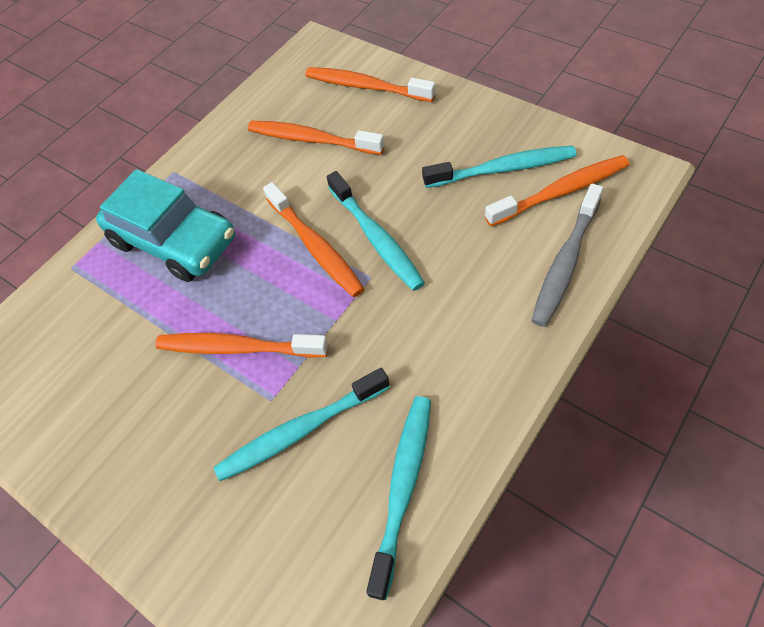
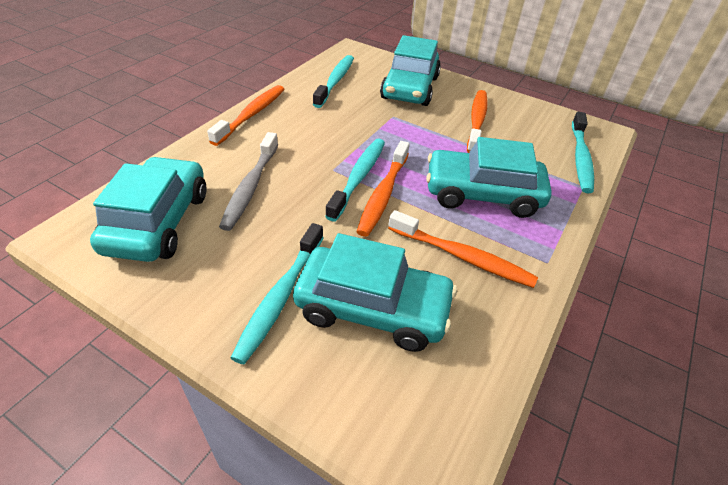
orange toothbrush: 5 -> 4
turquoise car: 1 -> 4

